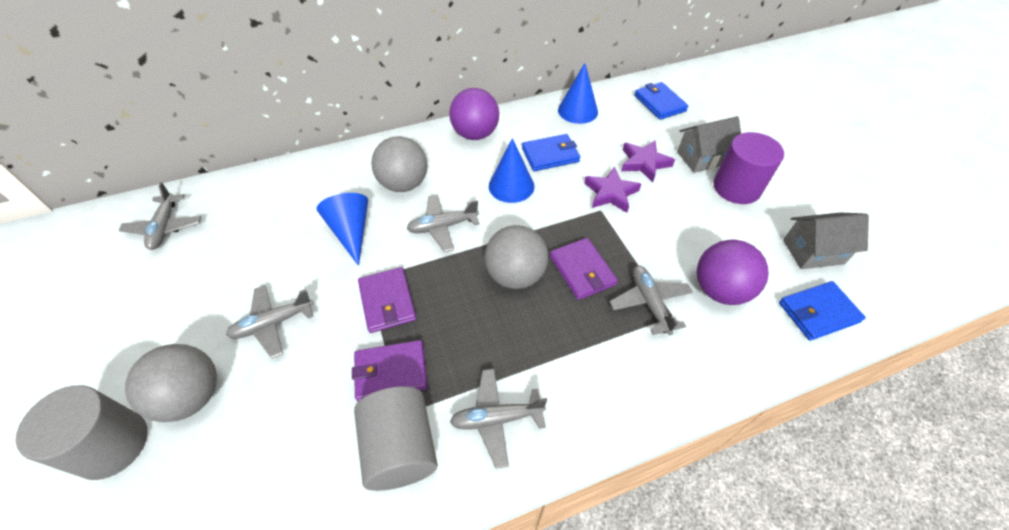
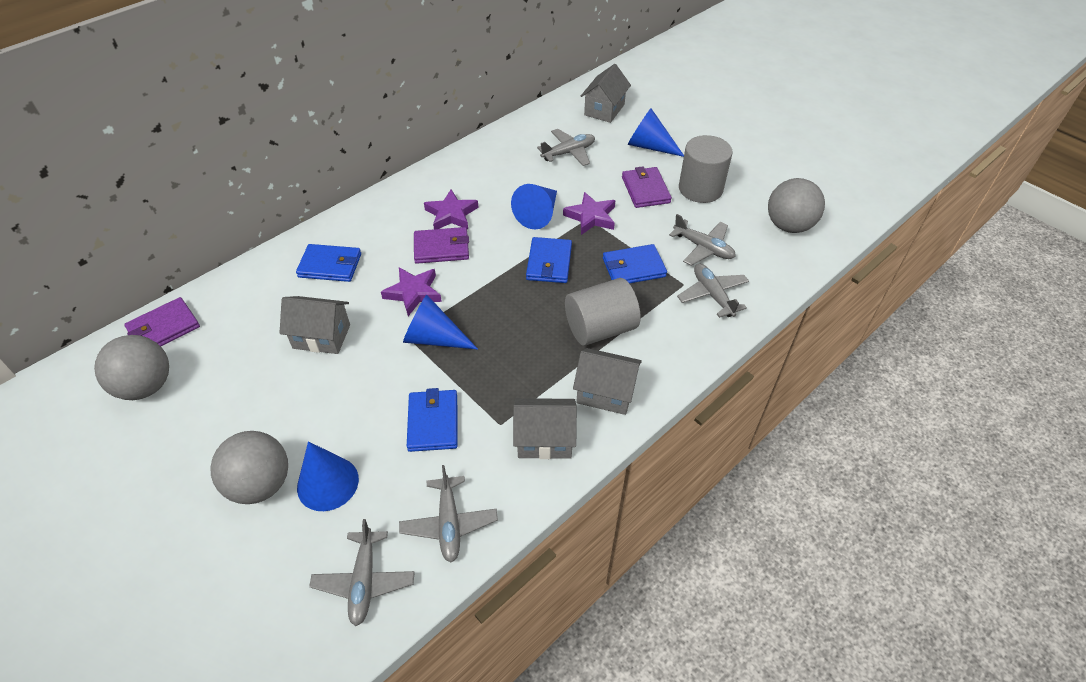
blue cone: 3 -> 4
blue wallet: 3 -> 4
grey house: 2 -> 4
purple ball: 2 -> 0
purple cylinder: 1 -> 0
purple star: 2 -> 3

